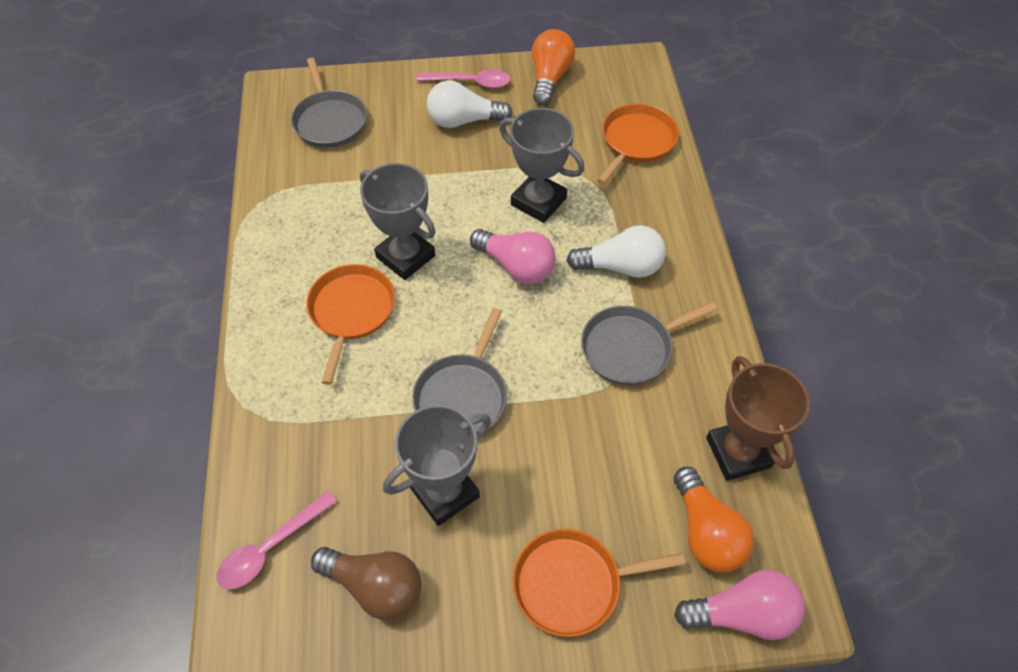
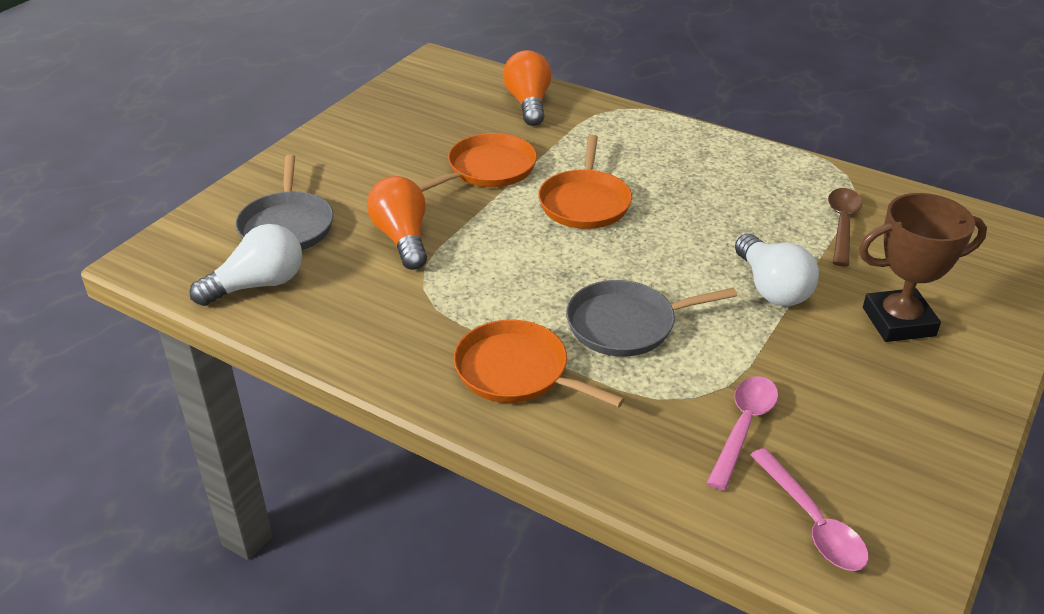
brown light bulb: 1 -> 0
brown spoon: 0 -> 1
grey pan: 3 -> 2
grey trophy: 3 -> 0
pink light bulb: 2 -> 0

